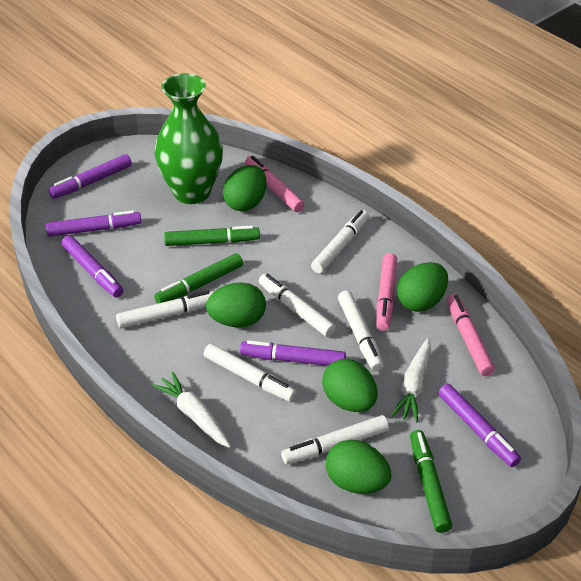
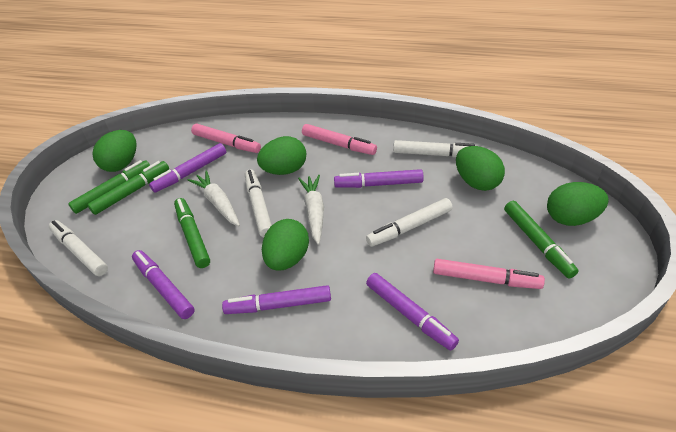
green marker: 3 -> 4
green vase: 1 -> 0
white marker: 6 -> 4

